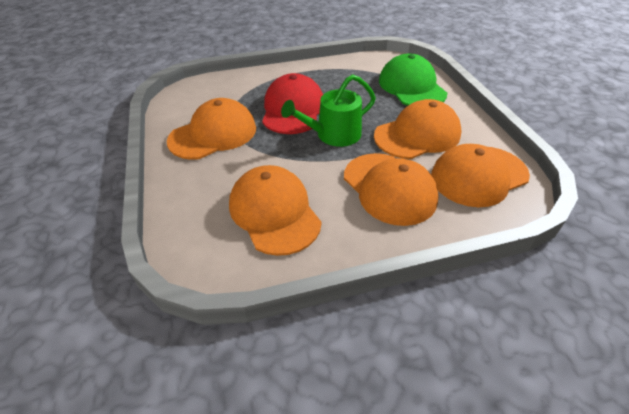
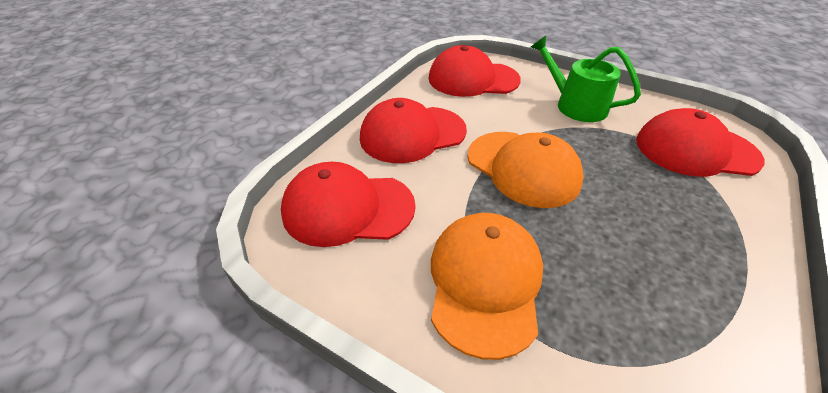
green cap: 1 -> 0
orange cap: 5 -> 2
red cap: 1 -> 4

